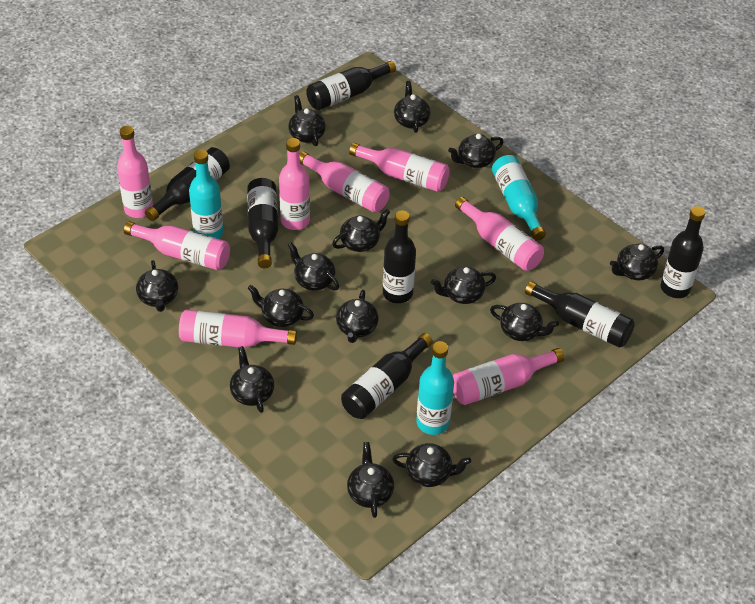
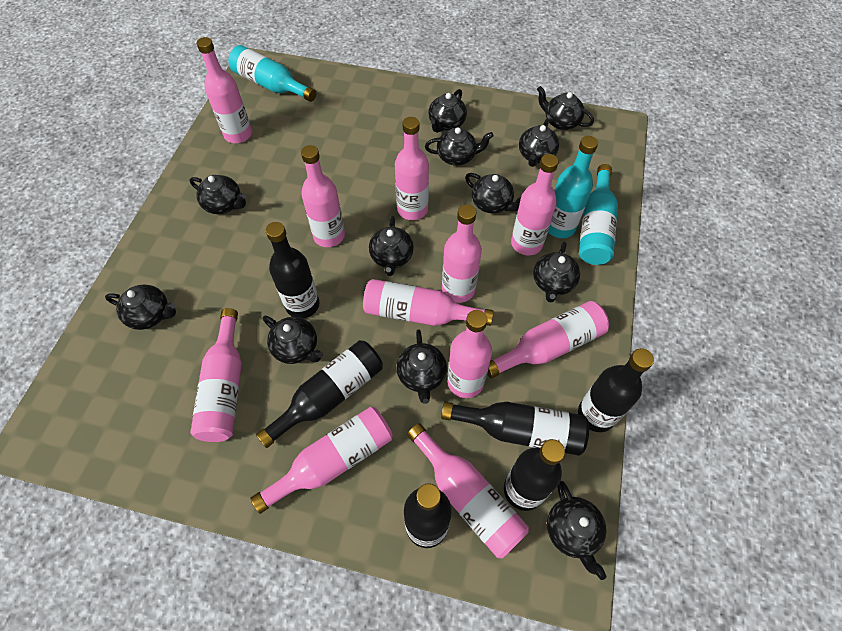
black bottle: 7 -> 6
black teapot: 14 -> 12
pink bottle: 8 -> 11

